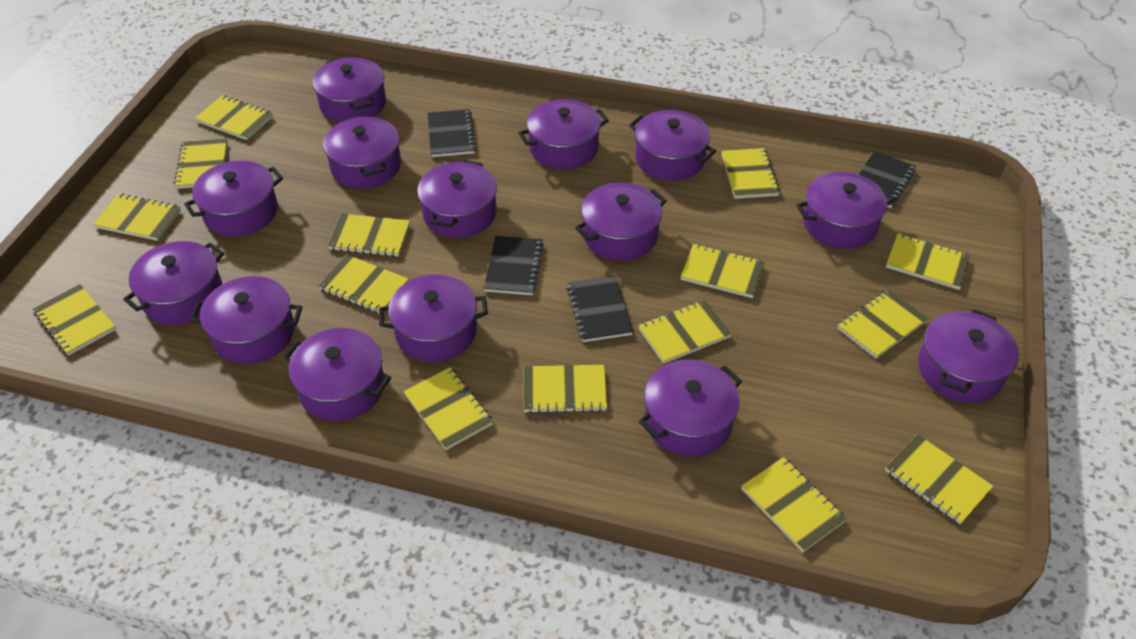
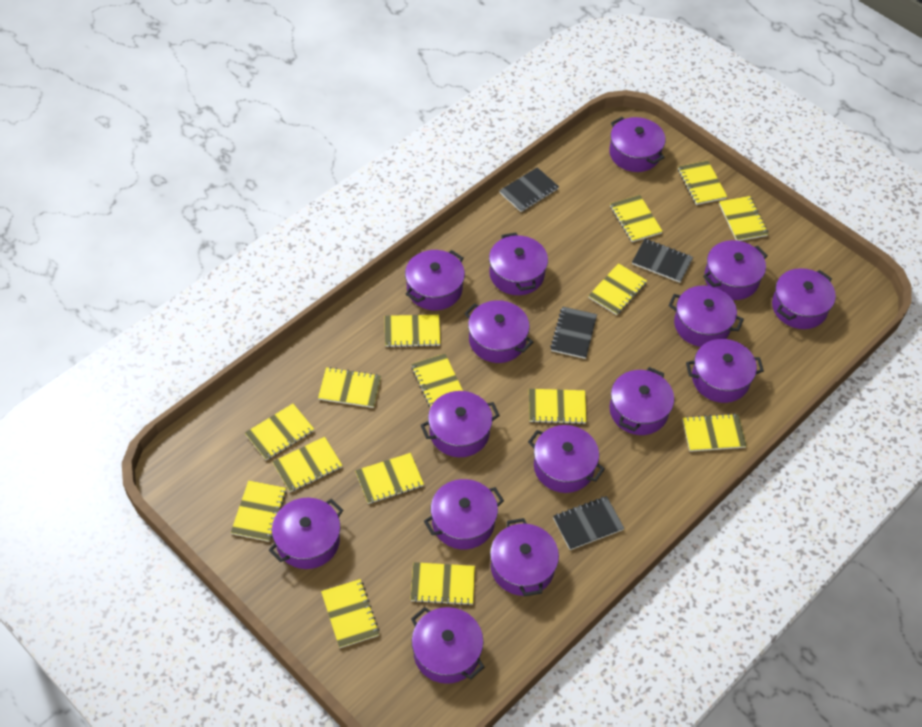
purple pot: 14 -> 15

